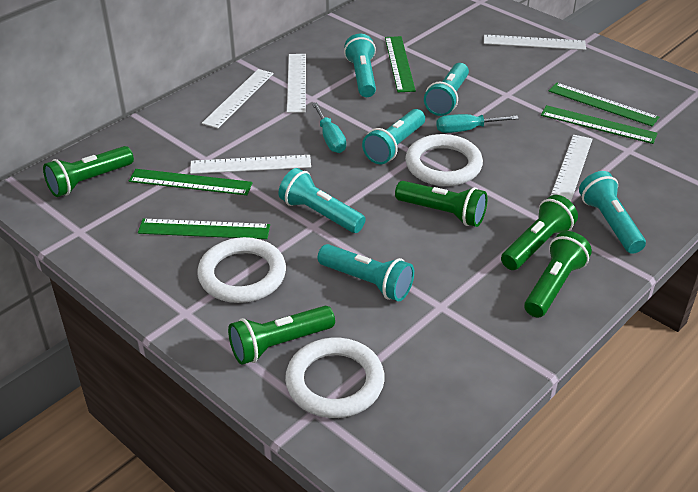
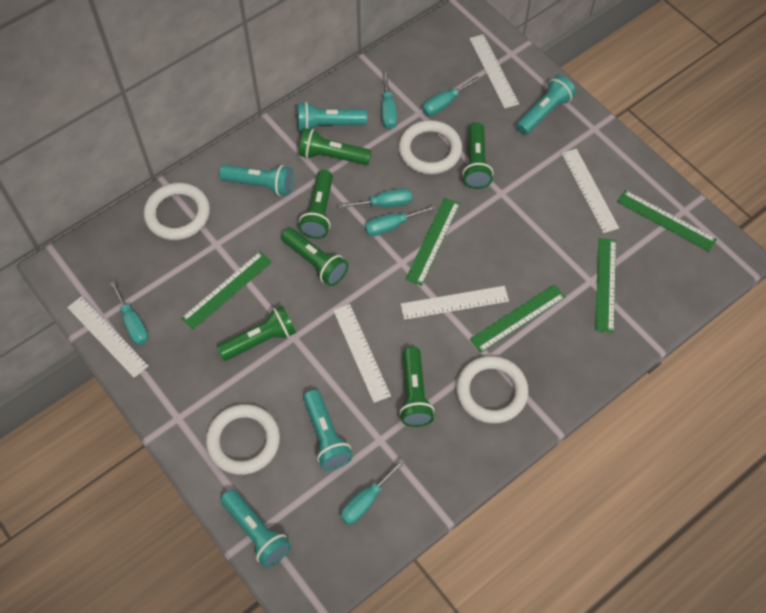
green flashlight: 5 -> 6
turquoise flashlight: 6 -> 5
turquoise screwdriver: 2 -> 6
white ring: 3 -> 4

